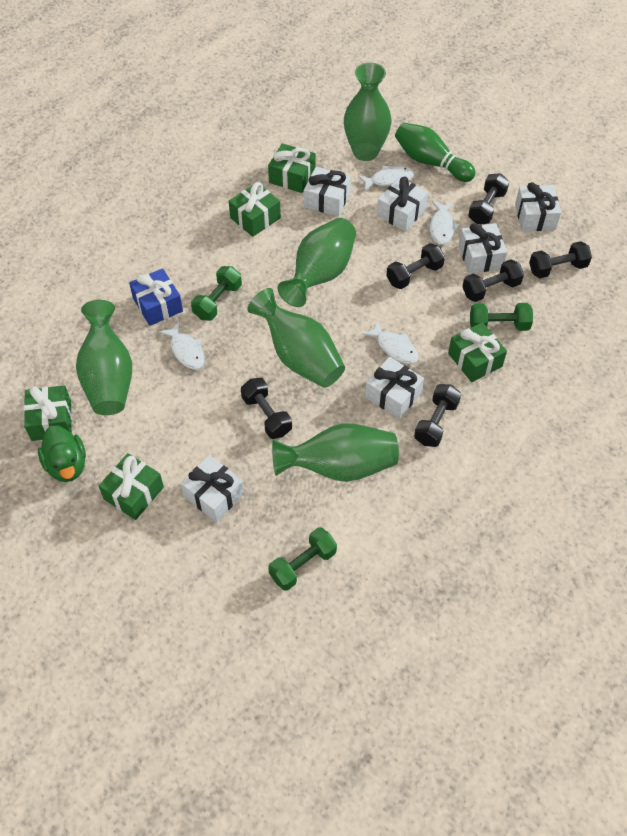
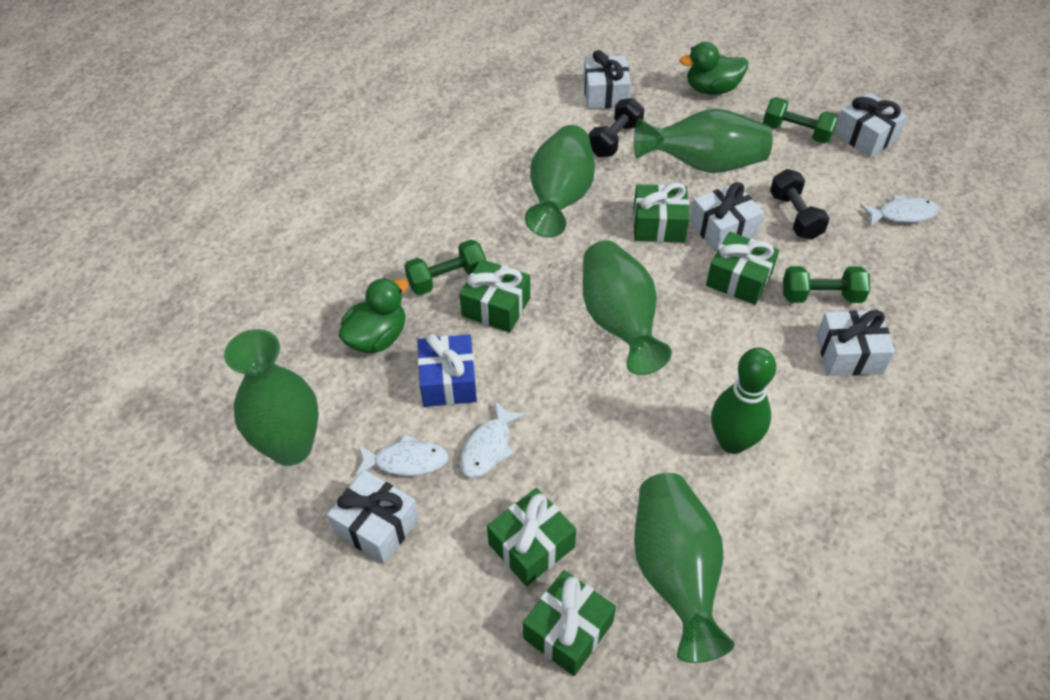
black dumbbell: 6 -> 2
green duck: 1 -> 2
white fish: 4 -> 3
white gift: 6 -> 5

